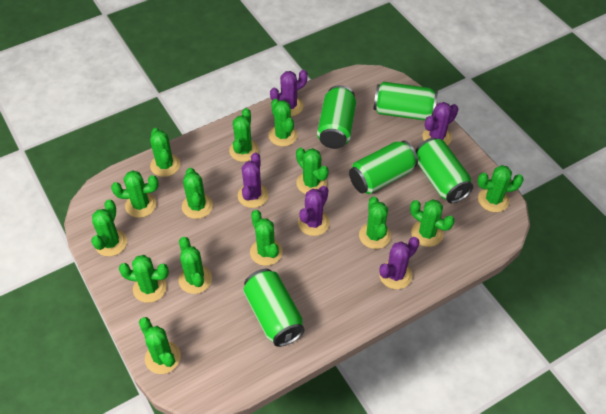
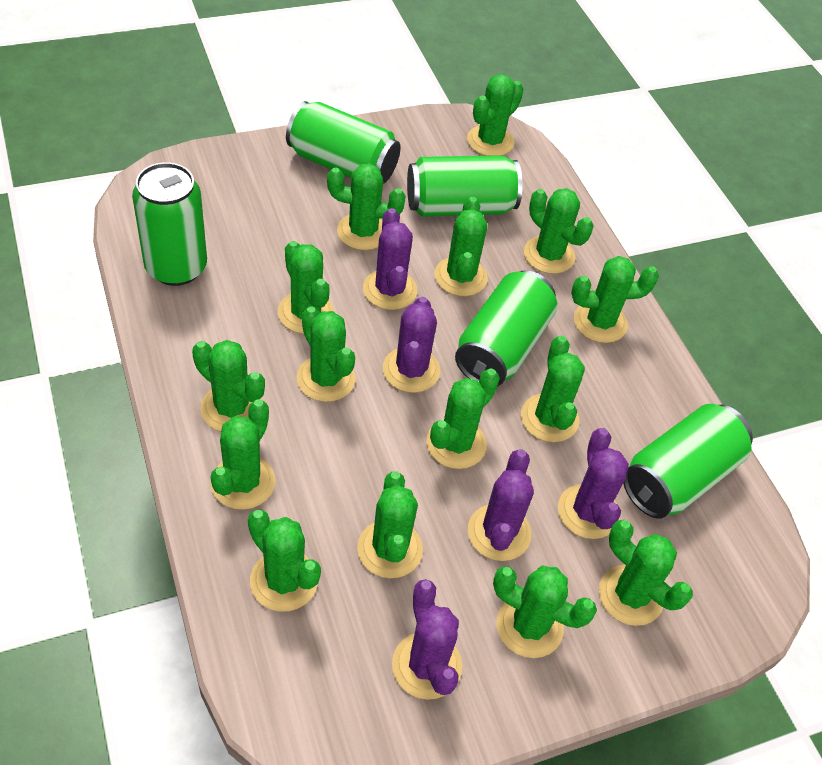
green cactus: 14 -> 15

